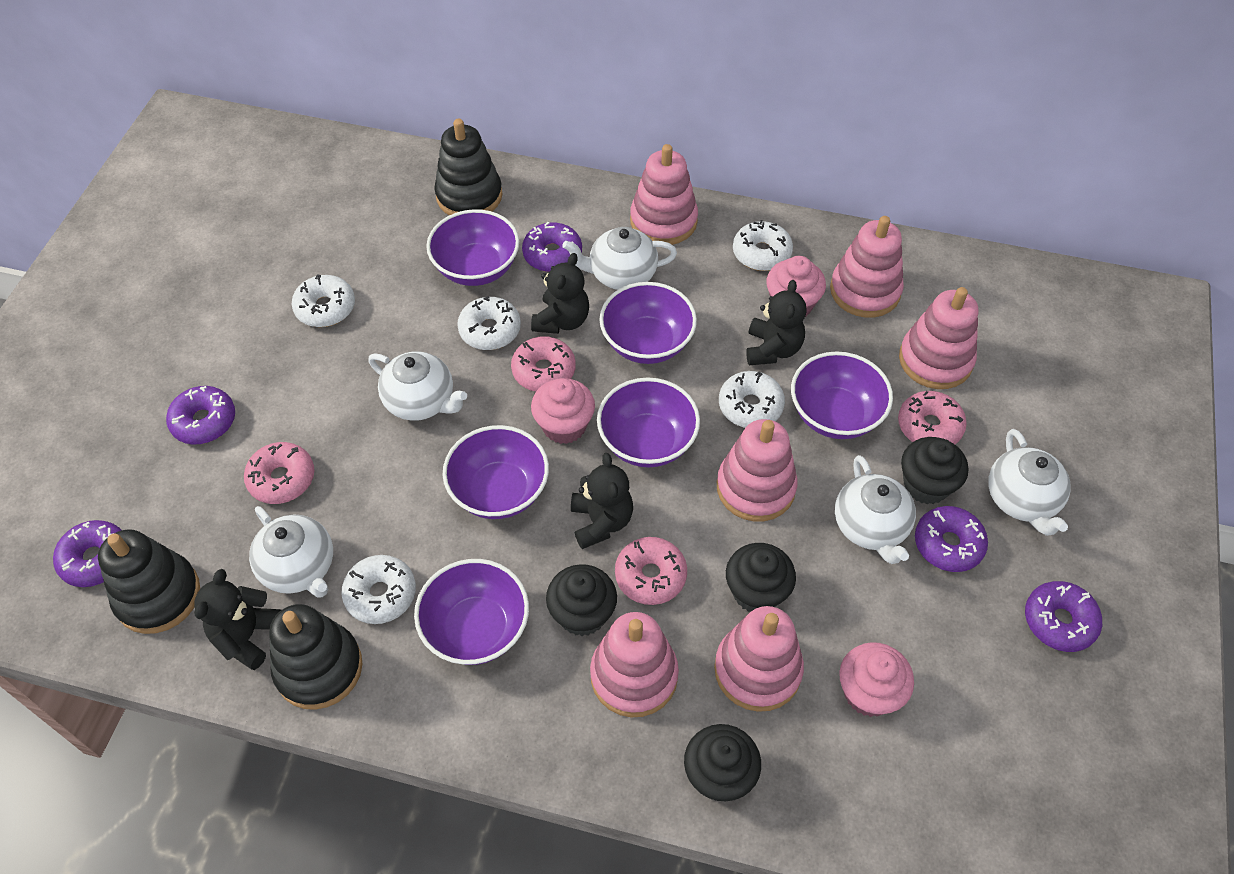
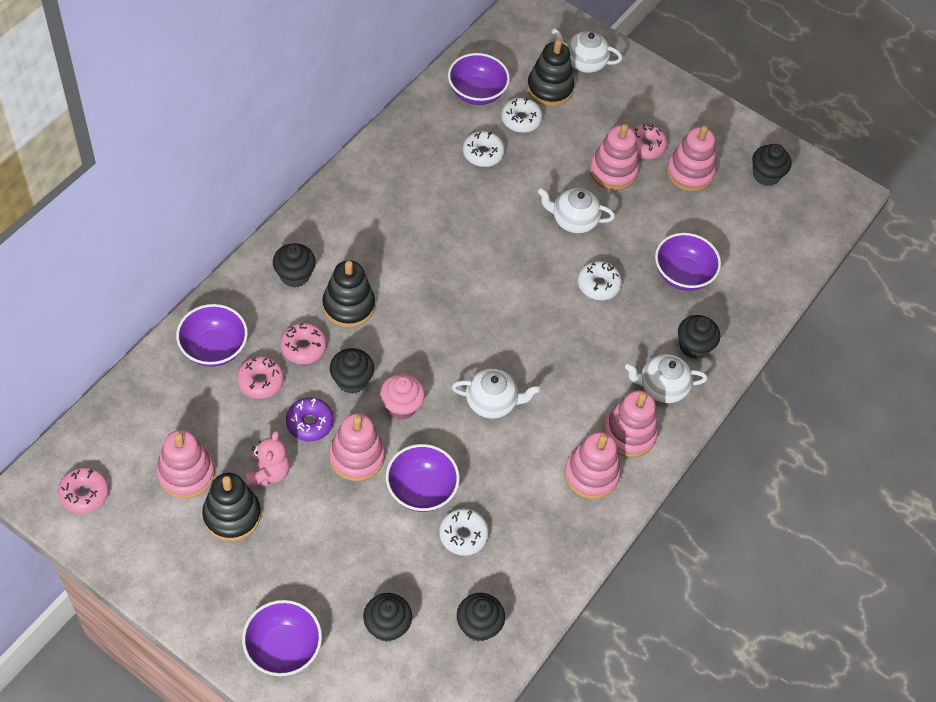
black cupcake: 4 -> 6
black teddy bear: 4 -> 0
pink cupcake: 3 -> 1
pink teddy bear: 0 -> 1
purple bowl: 6 -> 5
purple donut: 5 -> 1
white donut: 5 -> 4
white teapot: 5 -> 4

